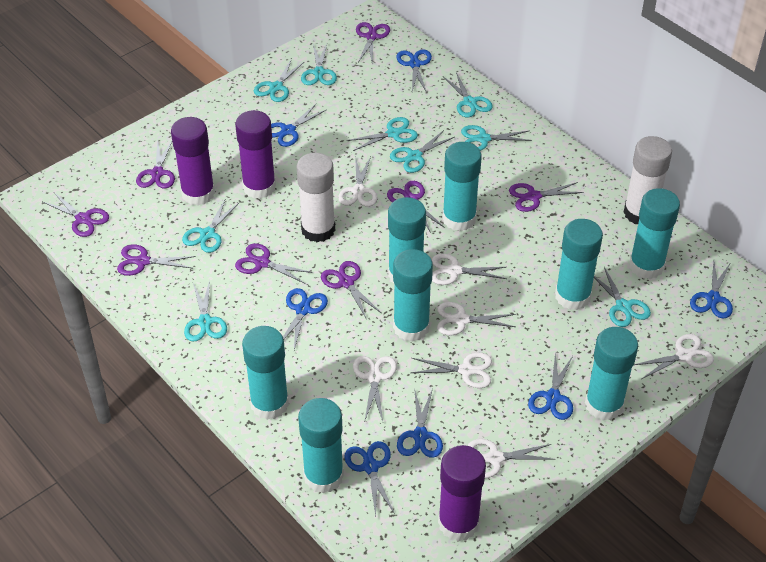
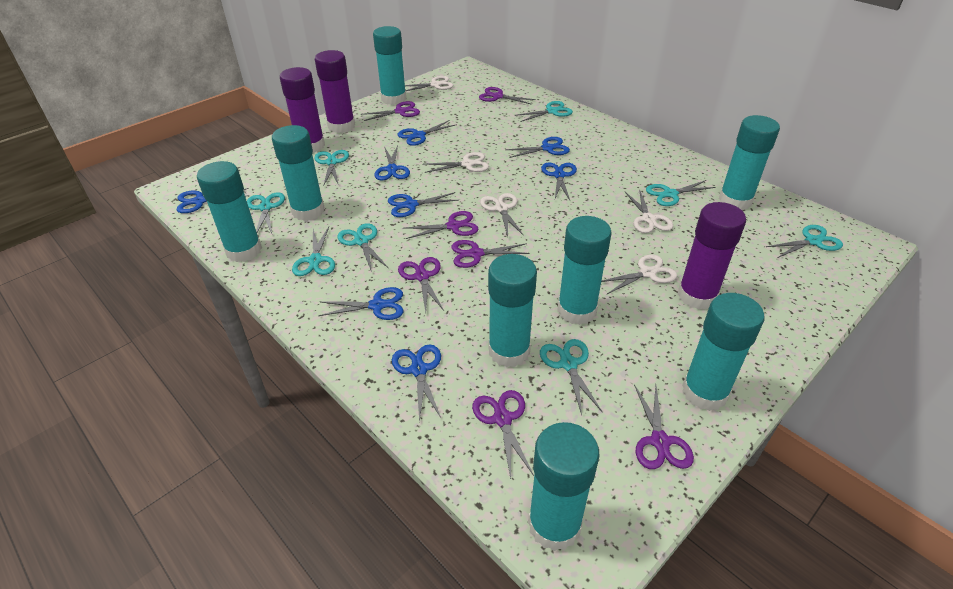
blue scissors: 7 -> 8
purple scissors: 8 -> 7
turquoise scissors: 9 -> 8
white glue stick: 2 -> 0
white scissors: 7 -> 5

